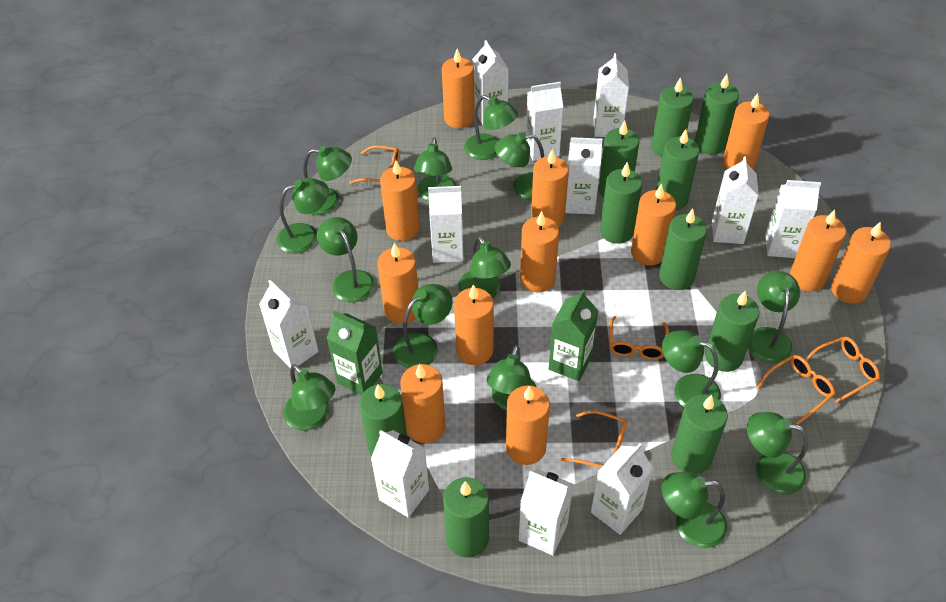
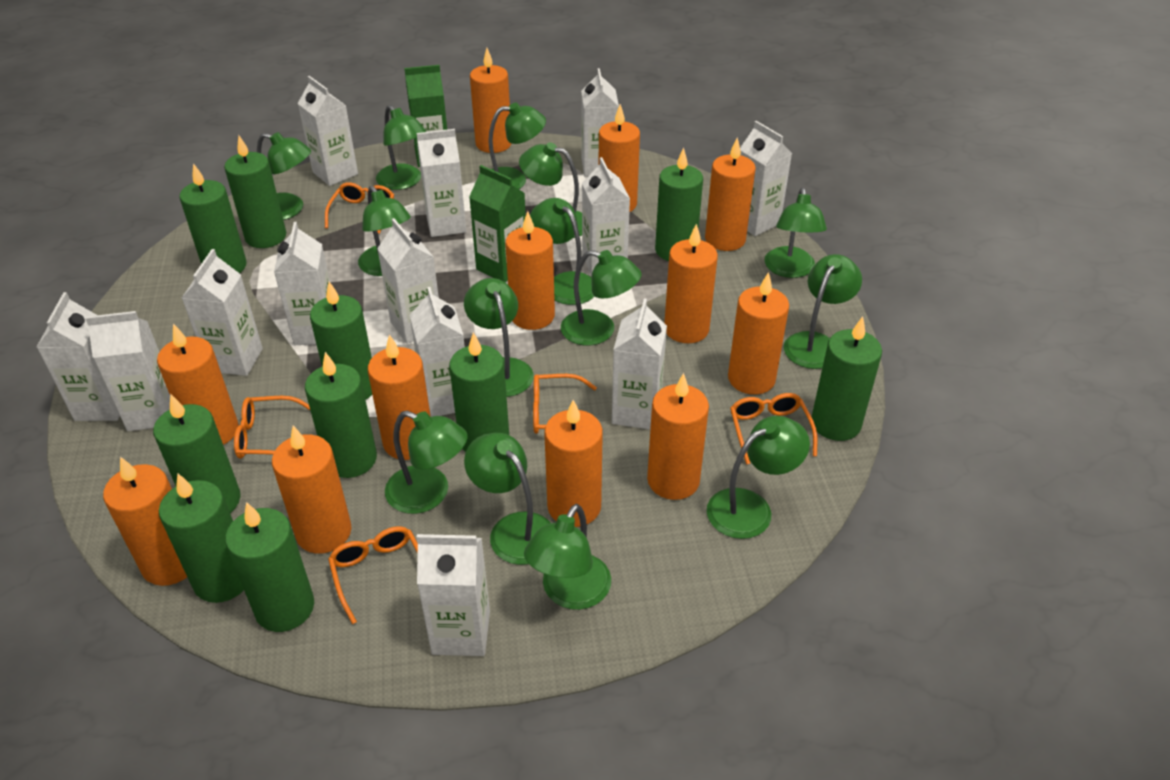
white carton: 11 -> 13

